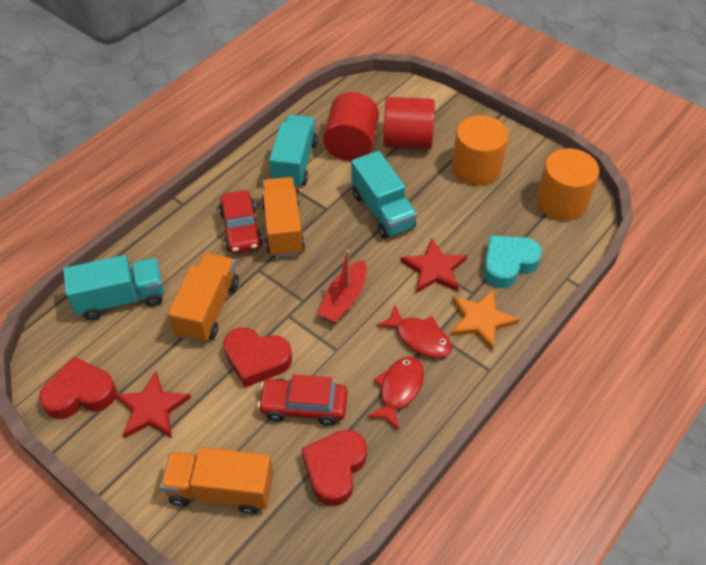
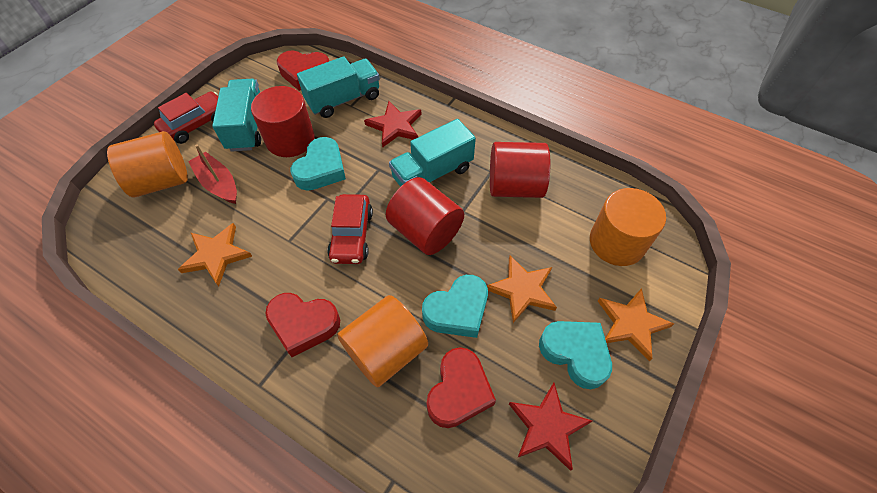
orange cylinder: 2 -> 3
orange star: 1 -> 3
orange truck: 3 -> 0
red cylinder: 2 -> 3
red fish: 2 -> 0
turquoise heart: 1 -> 3

